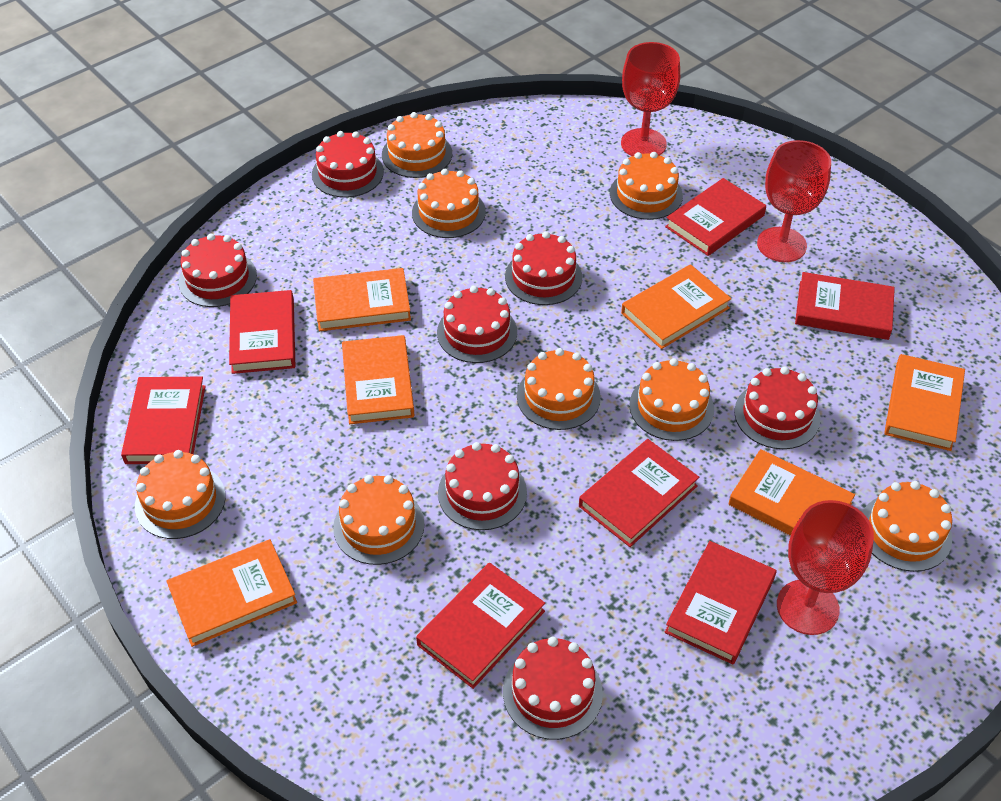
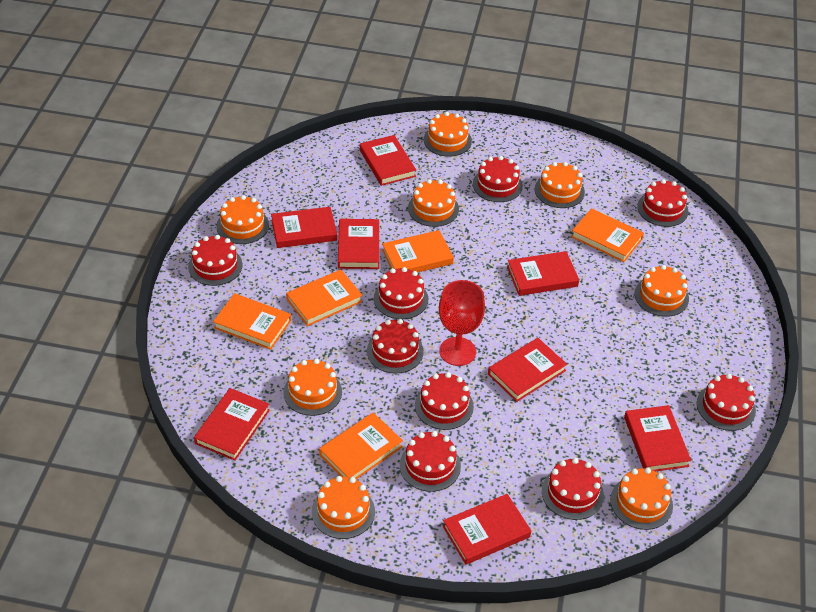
orange book: 6 -> 5
red book: 7 -> 8
red cake: 7 -> 9
red goblet: 3 -> 1

